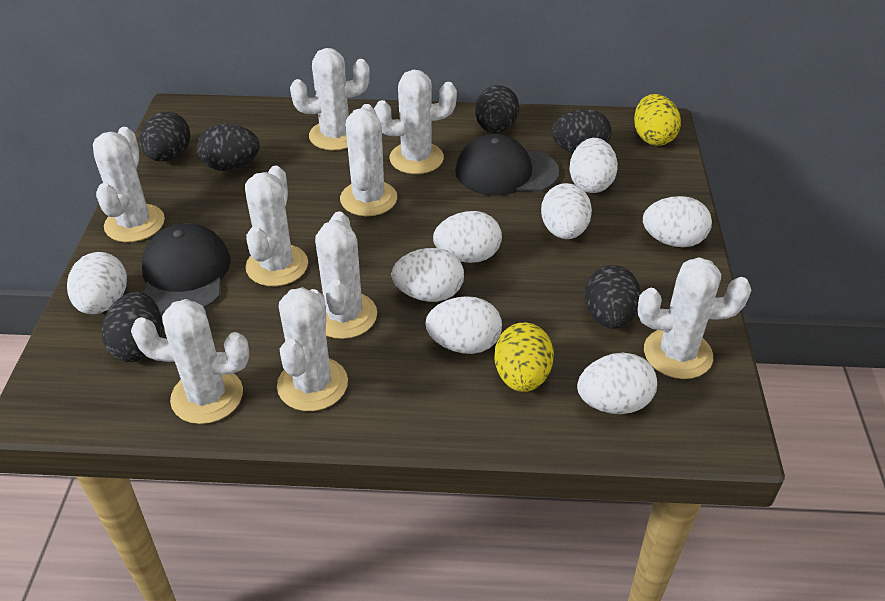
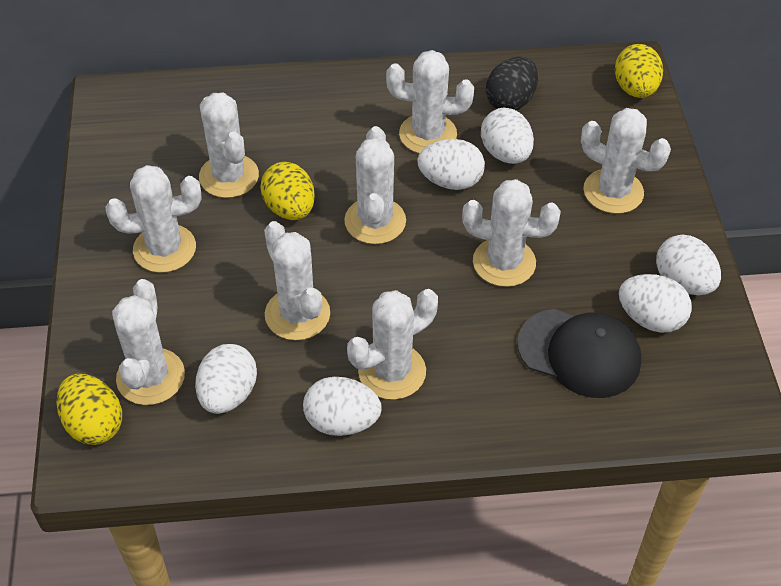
black cap: 2 -> 1
black egg: 6 -> 1
white egg: 8 -> 6
yellow egg: 2 -> 3

